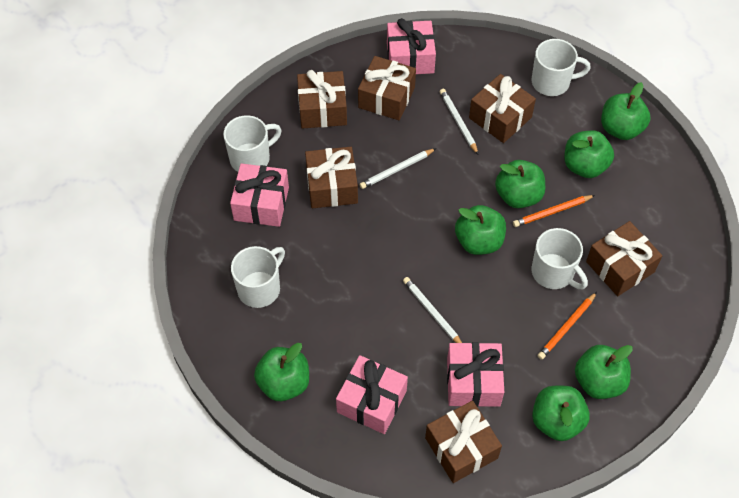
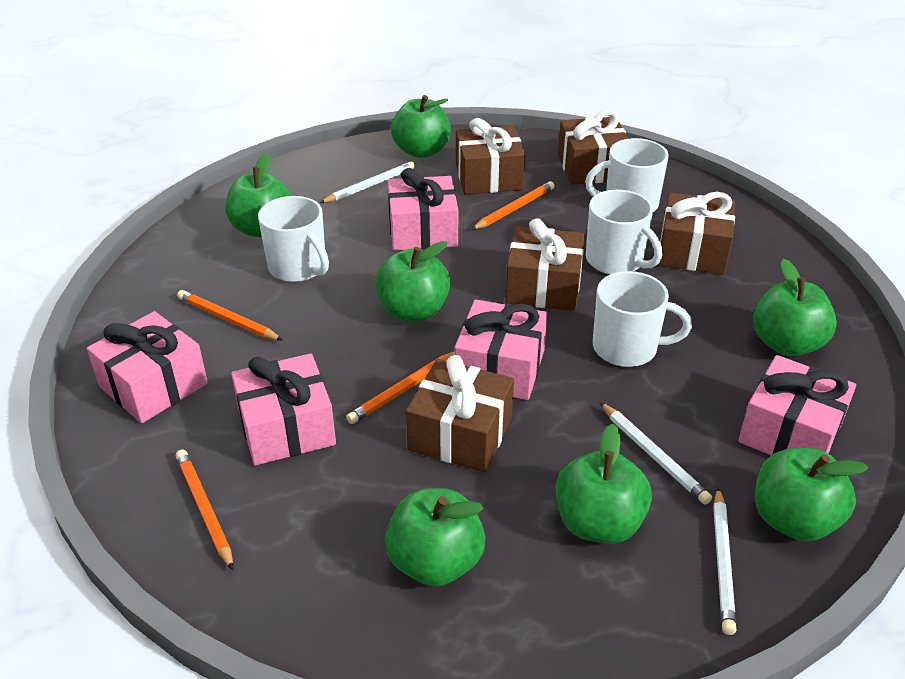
brown gift: 6 -> 5
orange pencil: 2 -> 4
pink gift: 4 -> 5

